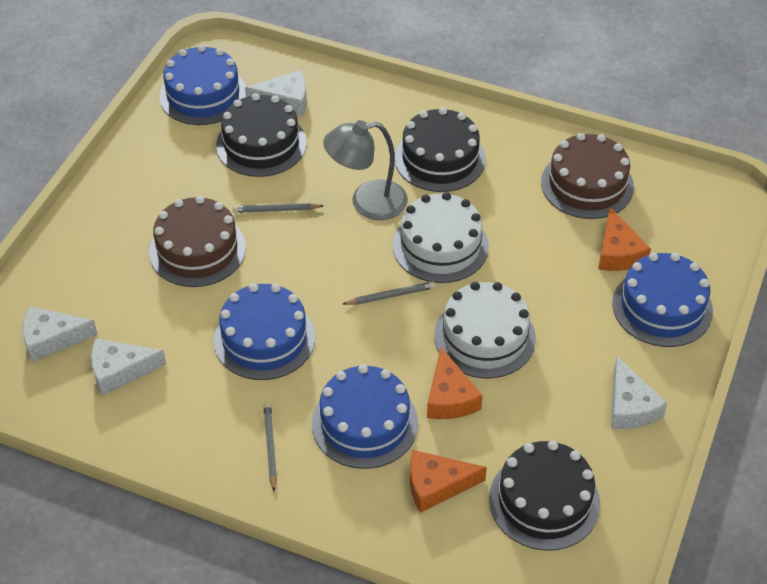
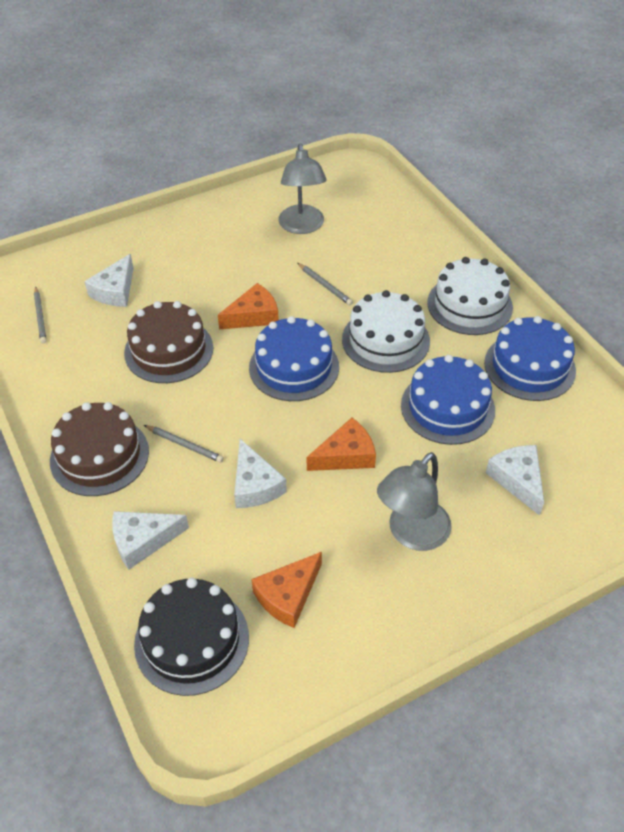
black cake: 3 -> 1
blue cake: 4 -> 3
grey lamp: 1 -> 2

